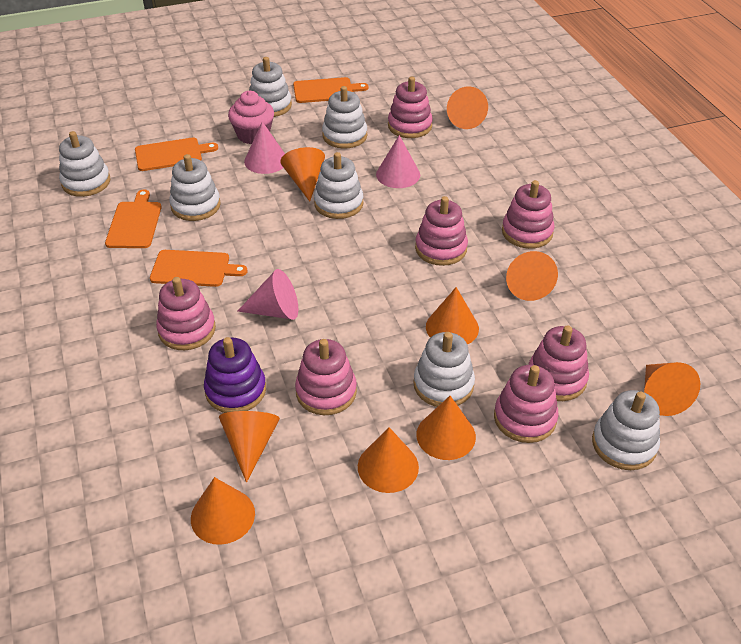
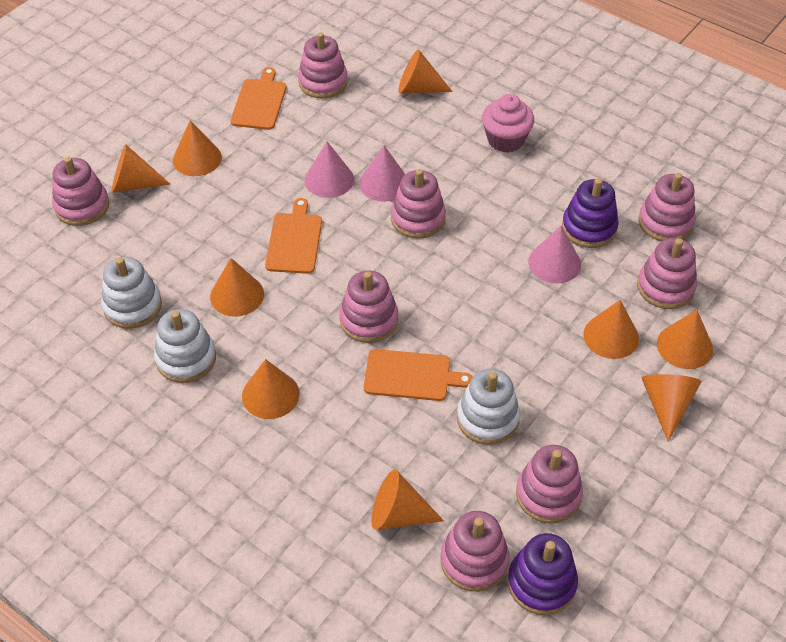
orange cutting board: 4 -> 3
pink stacking toy: 7 -> 8
purple stacking toy: 1 -> 2
white stacking toy: 7 -> 3

